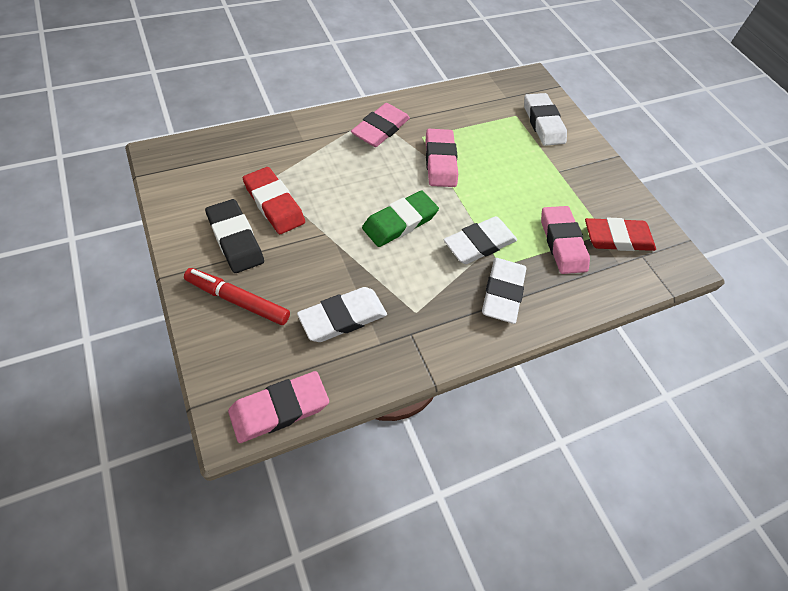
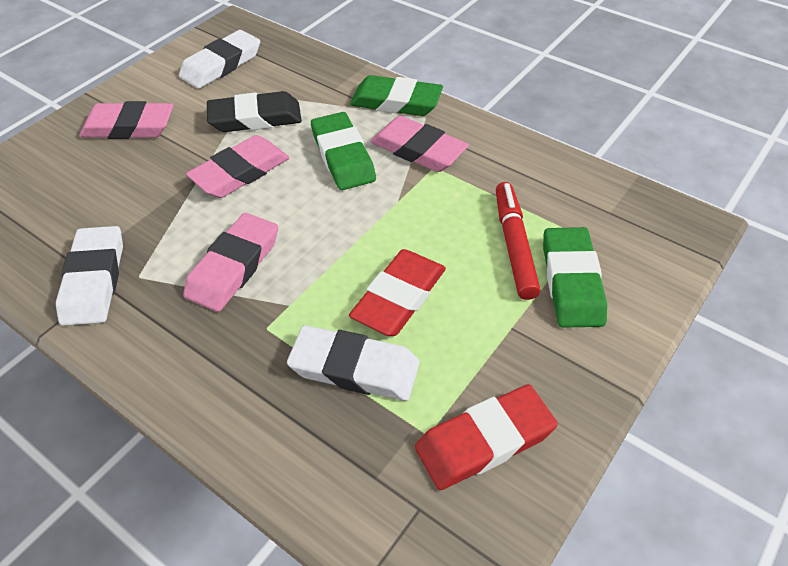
green eraser: 1 -> 3
white eraser: 4 -> 3

